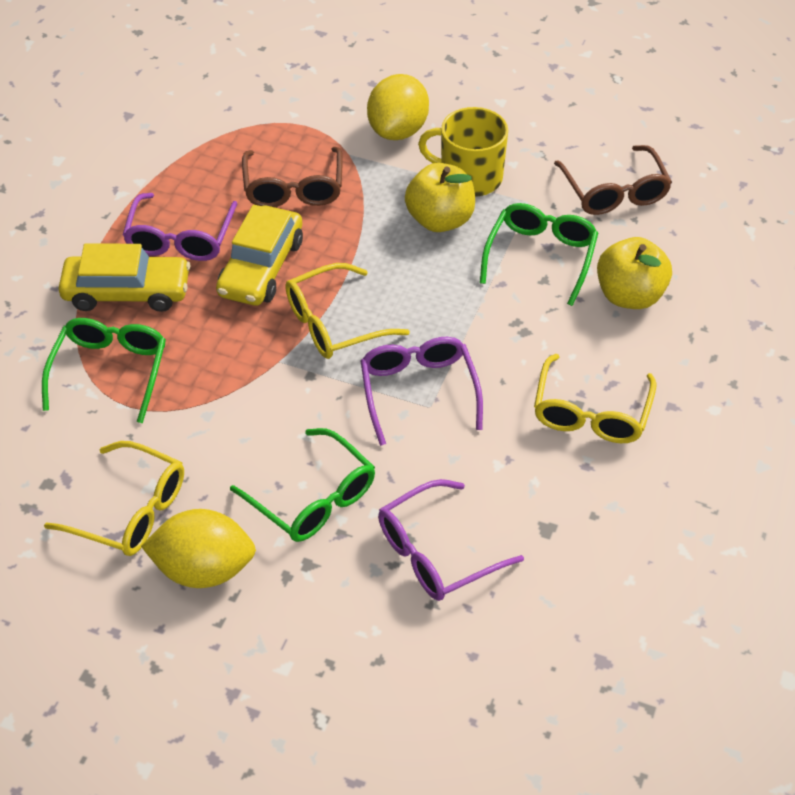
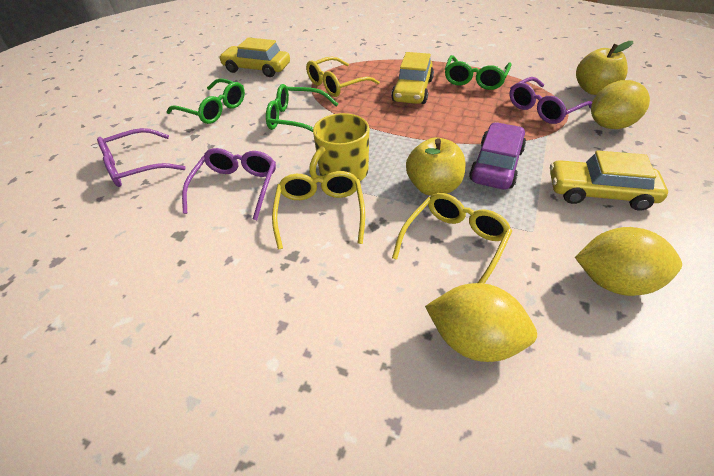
brown glasses: 2 -> 0
purple car: 0 -> 1
yellow car: 2 -> 3
yellow lemon: 2 -> 3

